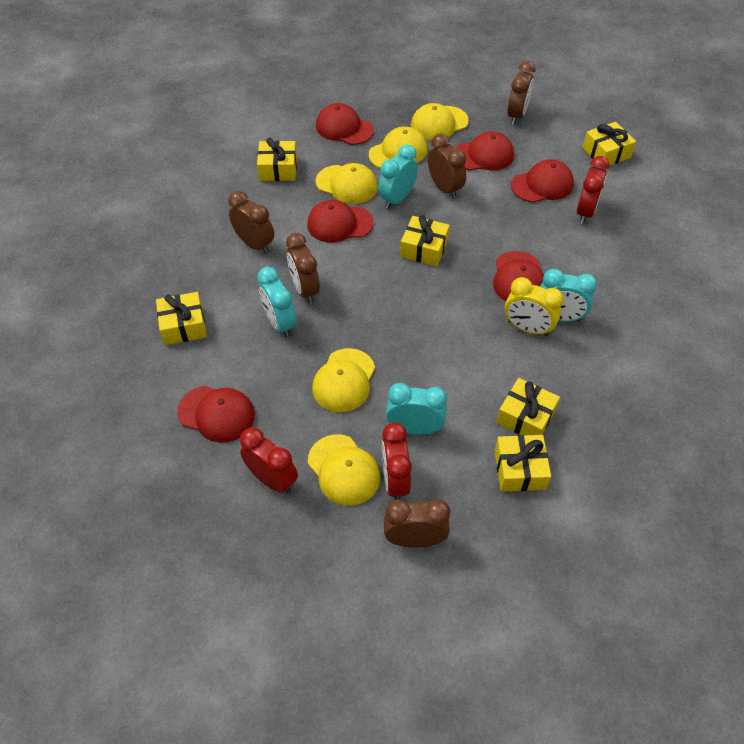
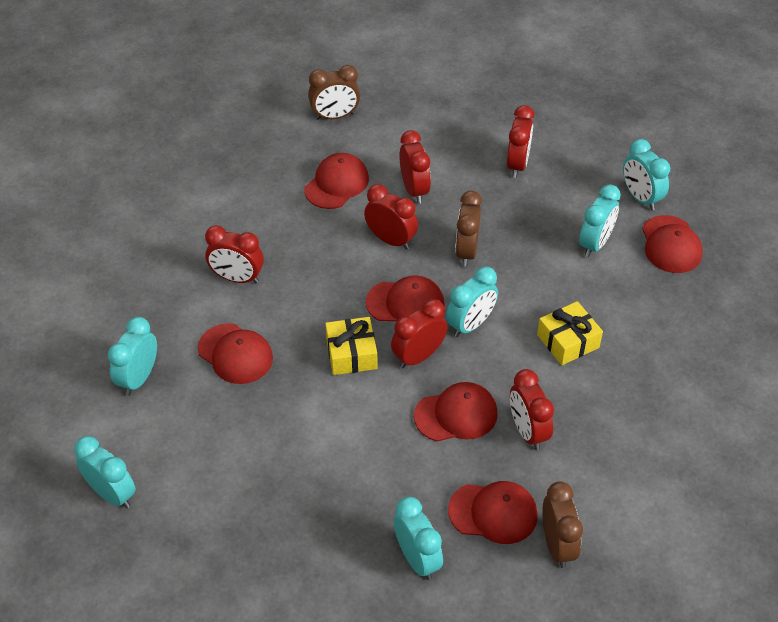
brown clock: 5 -> 3
red clock: 3 -> 6
turquoise clock: 4 -> 6
yellow cap: 5 -> 0
yellow clock: 1 -> 0
yellow gift: 6 -> 2

